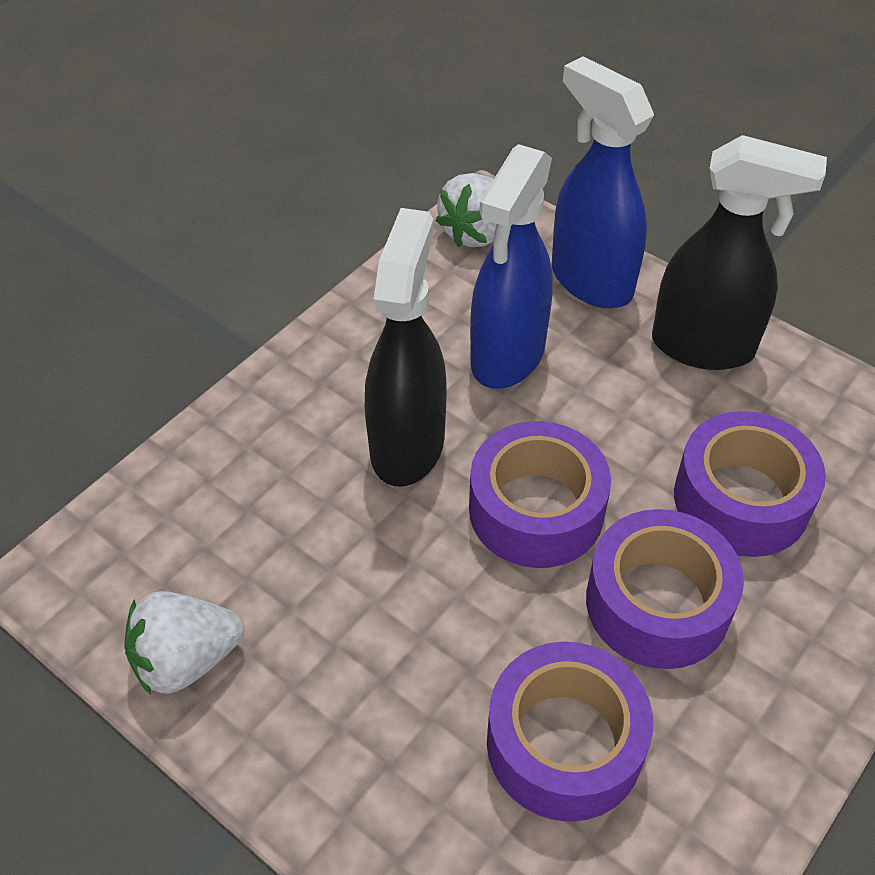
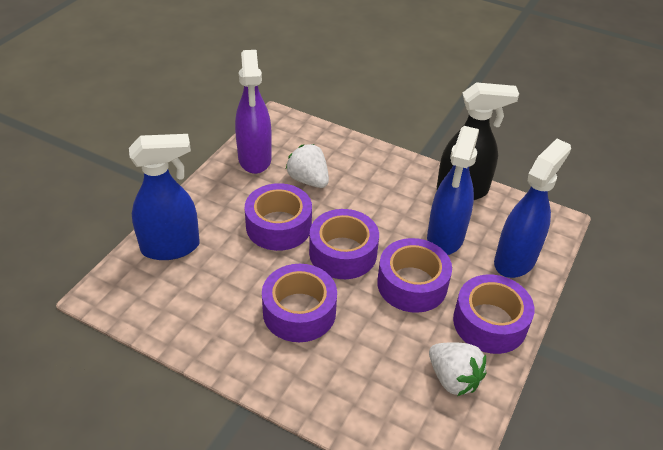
black spray bottle: 2 -> 1
blue spray bottle: 2 -> 3
purple spray bottle: 0 -> 1
purple tape: 4 -> 5

